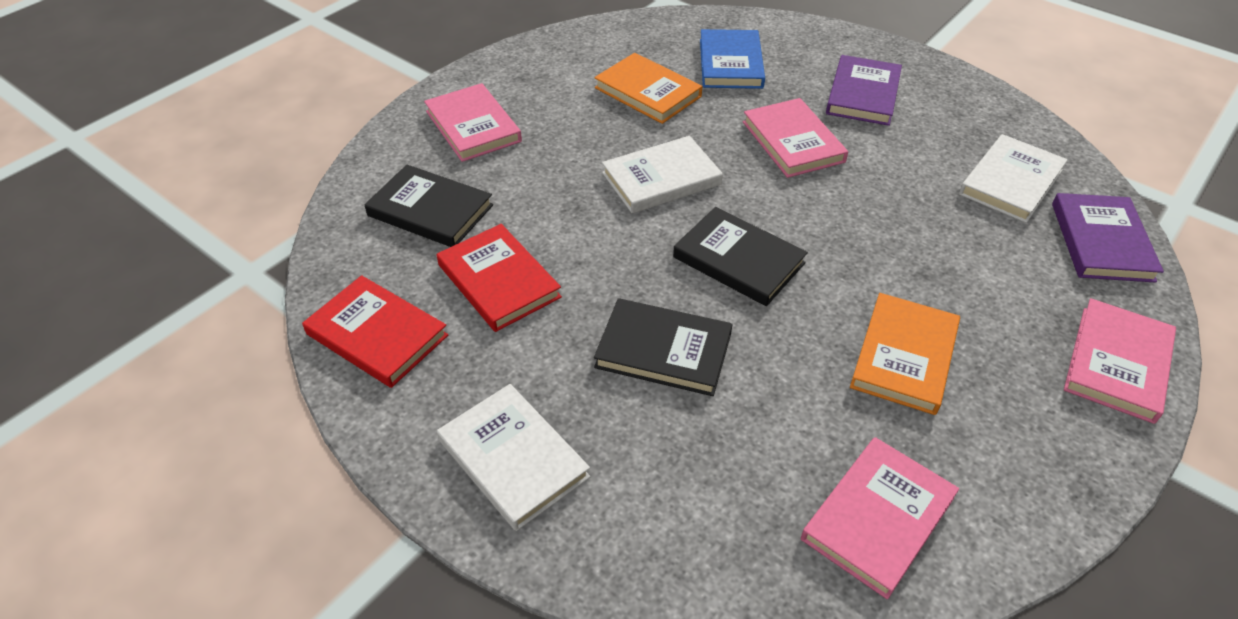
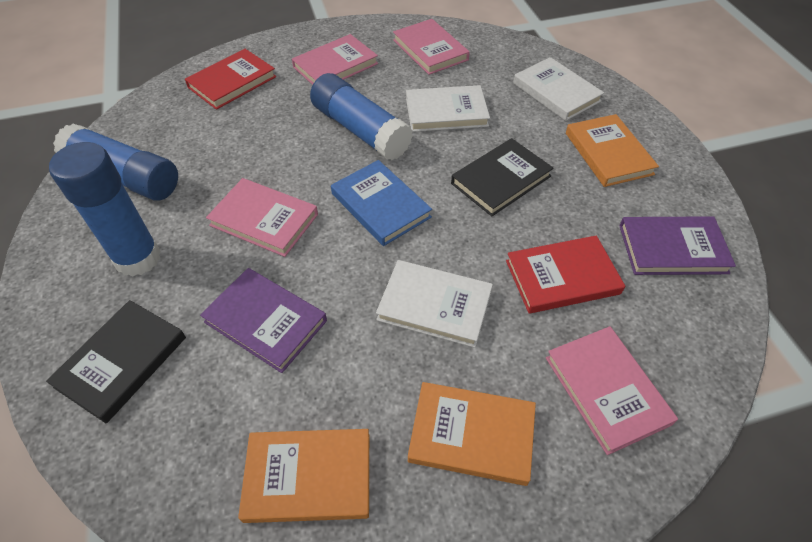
black book: 3 -> 2
blue glue stick: 0 -> 3
orange book: 2 -> 3

